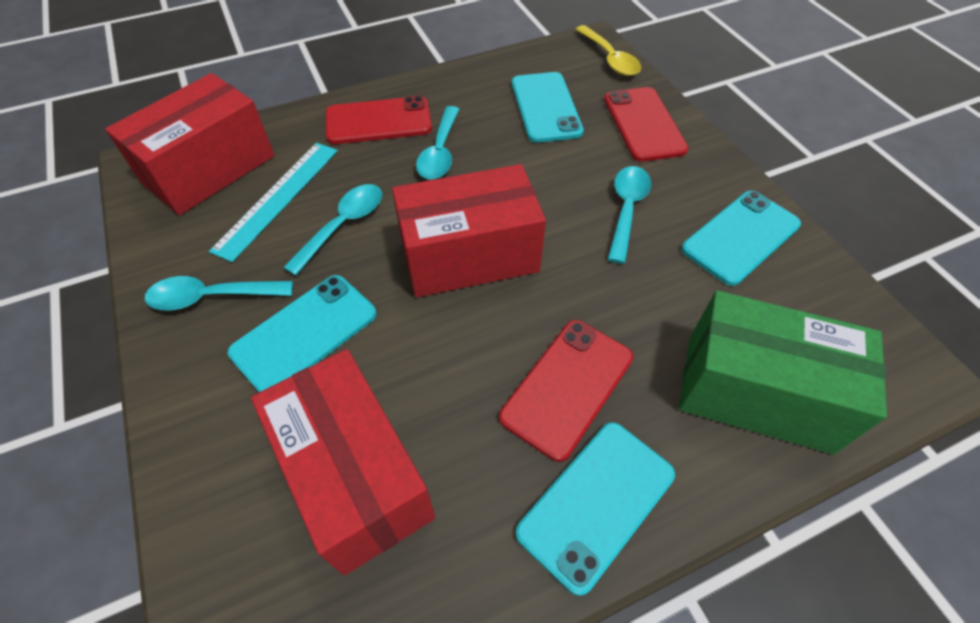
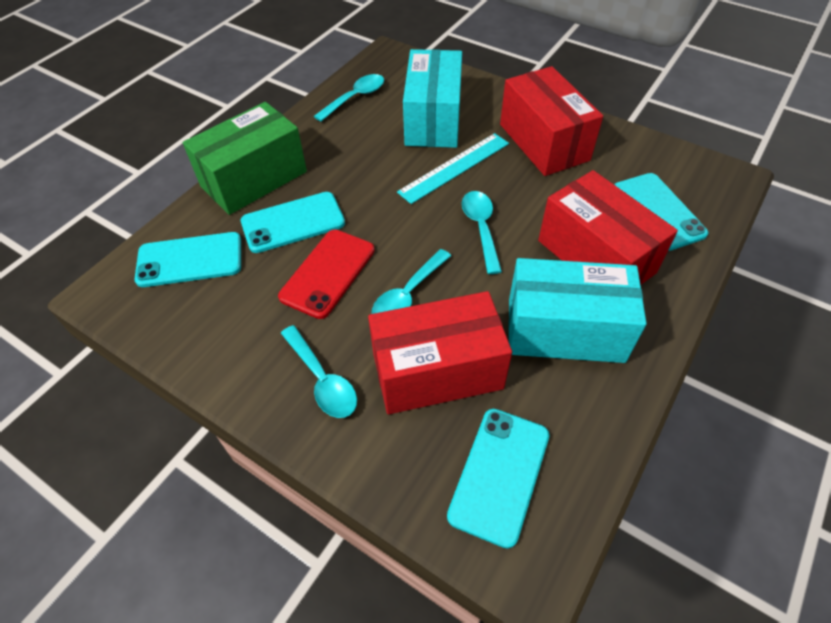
red phone: 3 -> 1
turquoise box: 0 -> 2
yellow spoon: 1 -> 0

